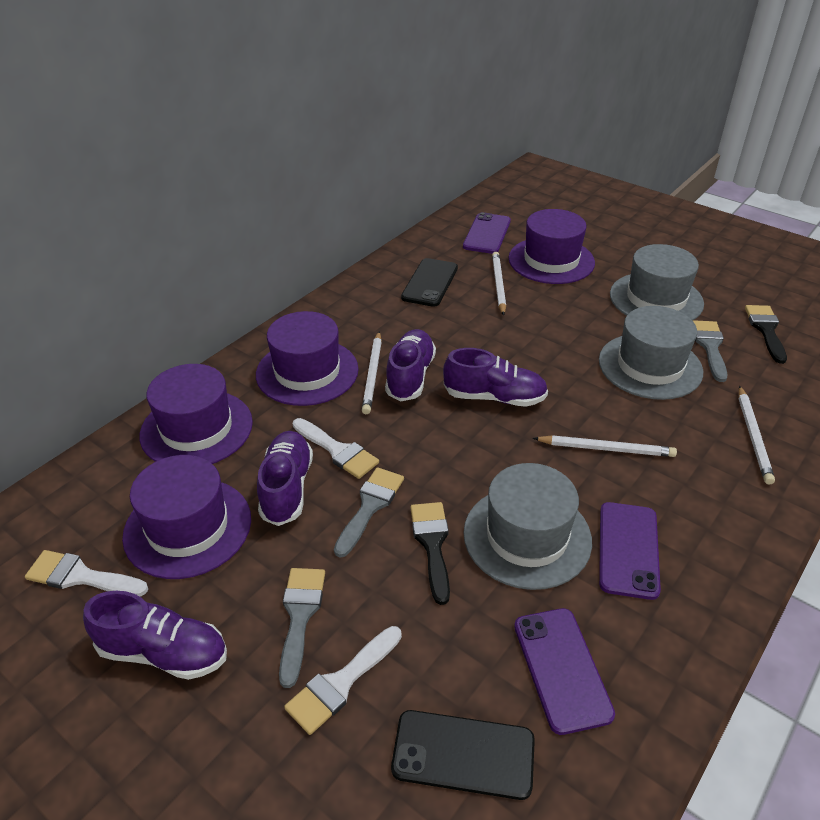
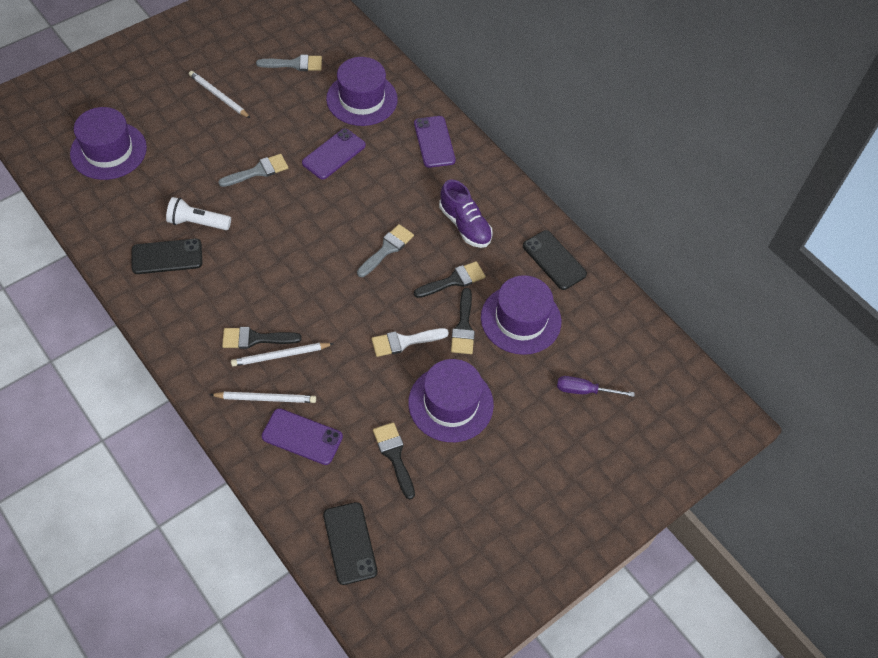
black brush: 2 -> 4
black phone: 2 -> 3
grey hat: 3 -> 0
purple screwdriver: 0 -> 1
purple shoe: 4 -> 1
white brush: 3 -> 1
white flashlight: 0 -> 1
white pencil: 4 -> 3

